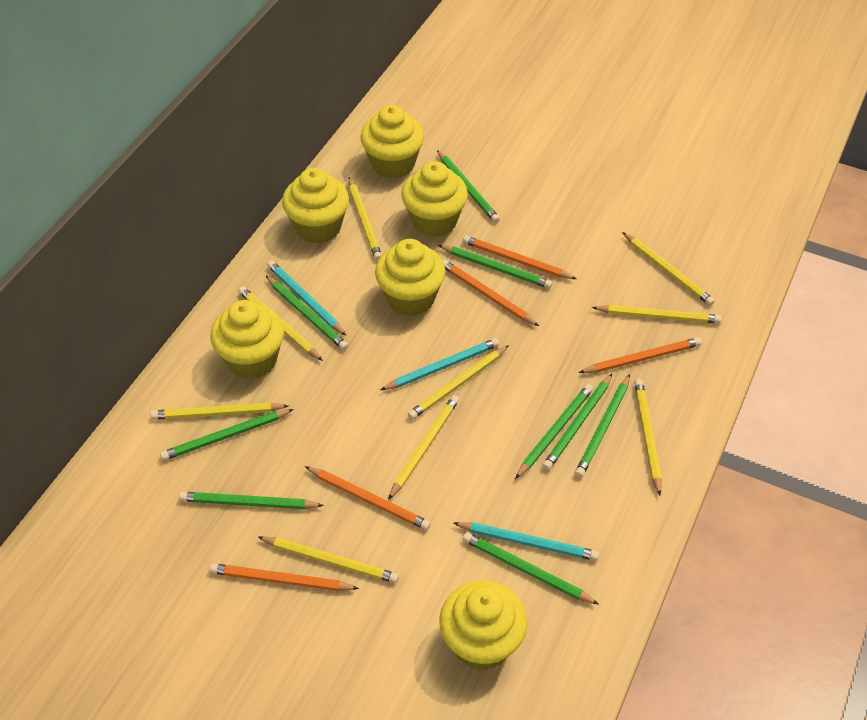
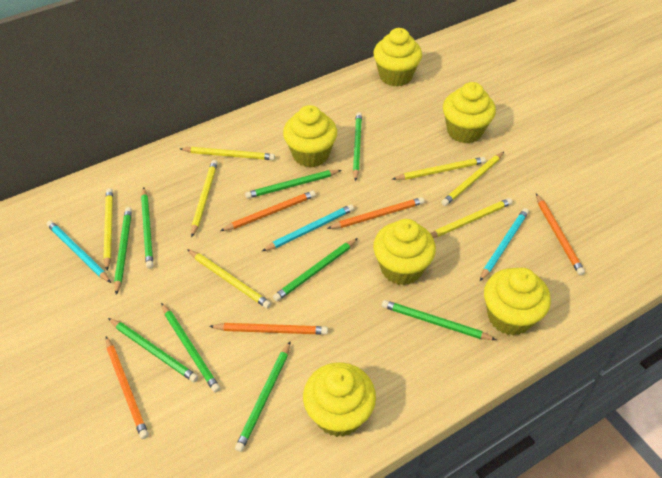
yellow pencil: 9 -> 7

